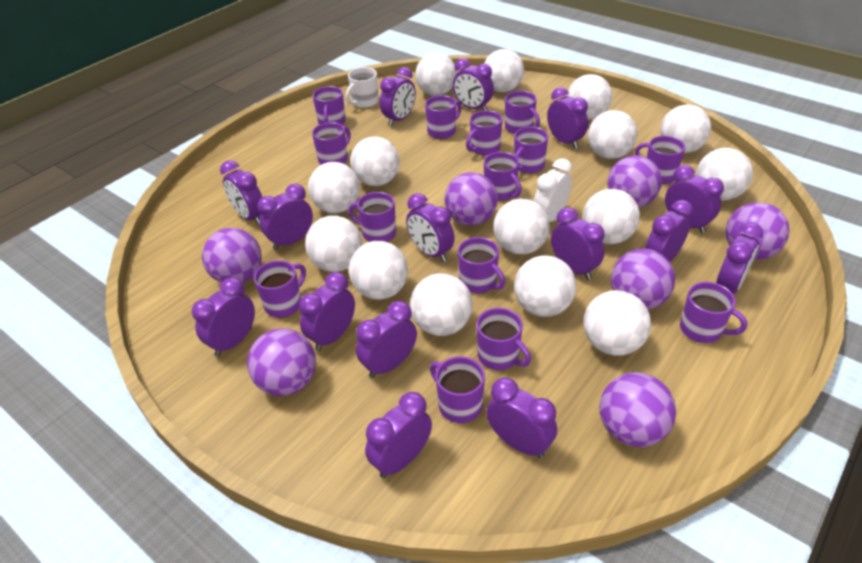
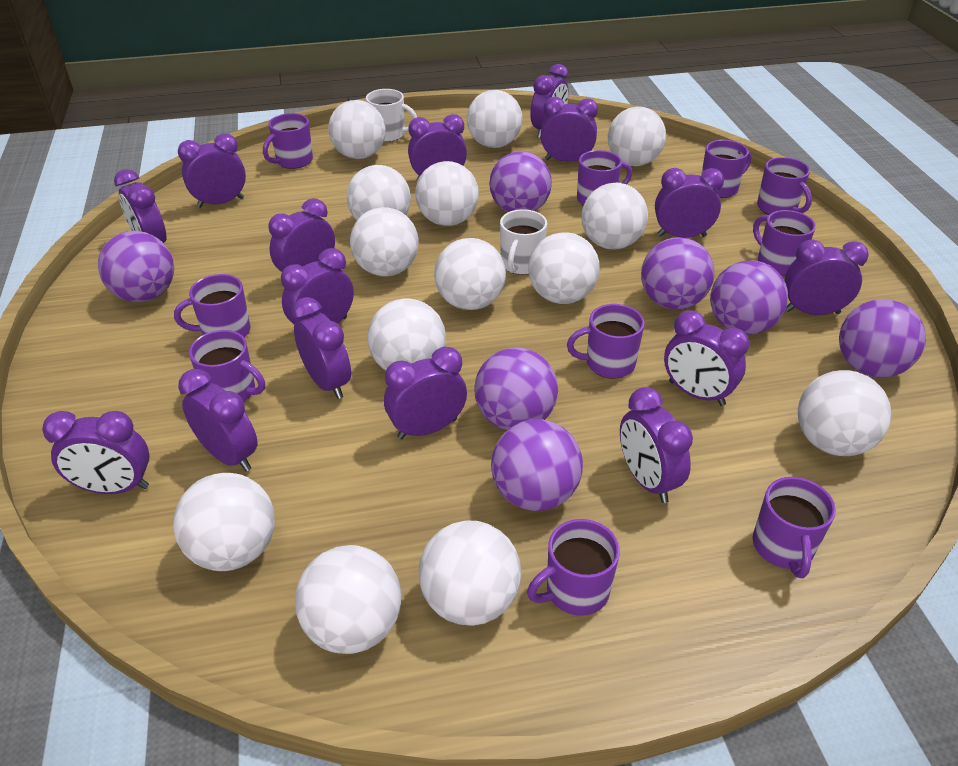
purple mug: 14 -> 10
white ball: 15 -> 14
white clock: 1 -> 0
white mug: 1 -> 2

